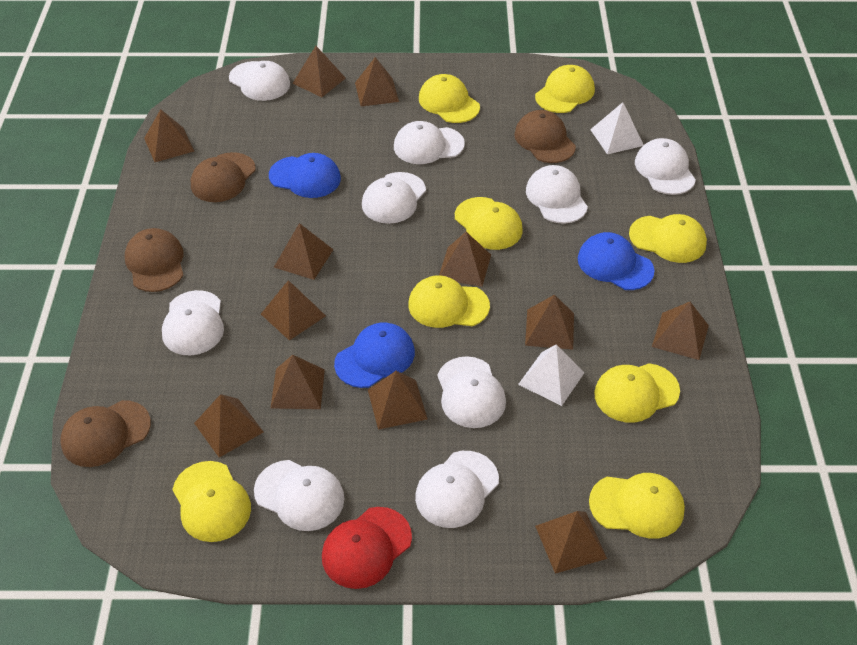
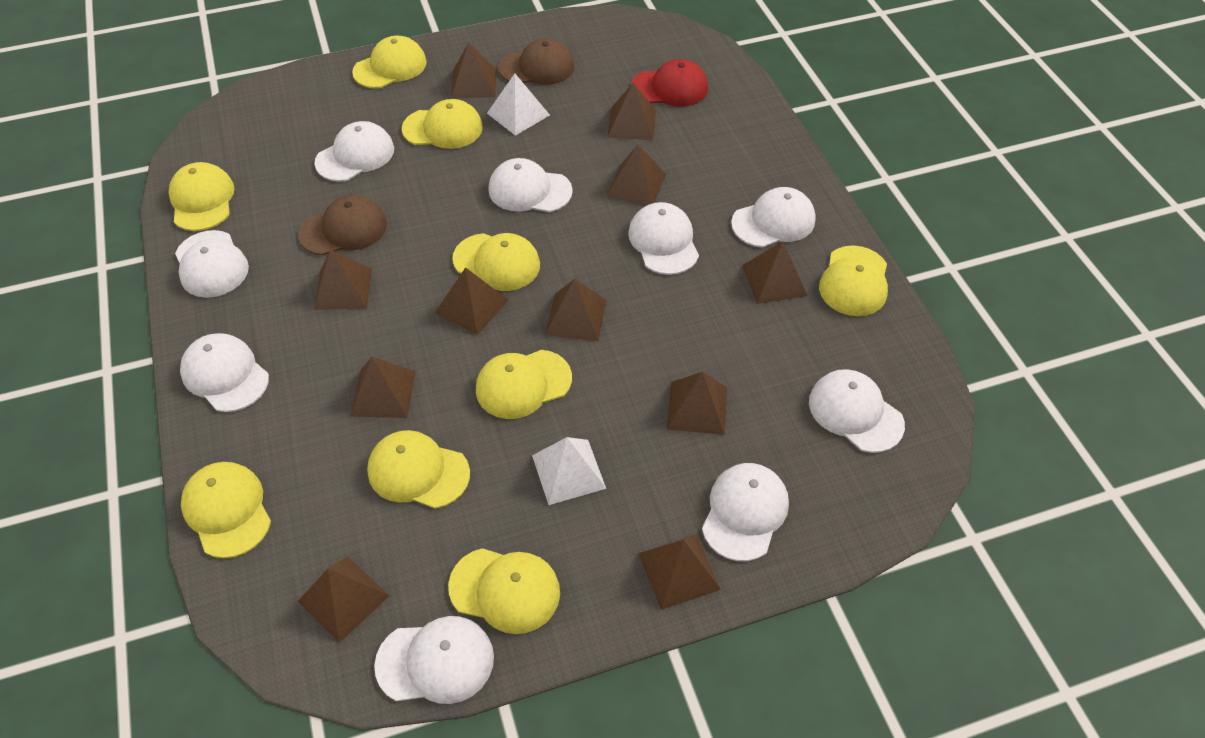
blue cap: 3 -> 0
brown cap: 4 -> 2
brown pyramid: 12 -> 11
yellow cap: 8 -> 9

